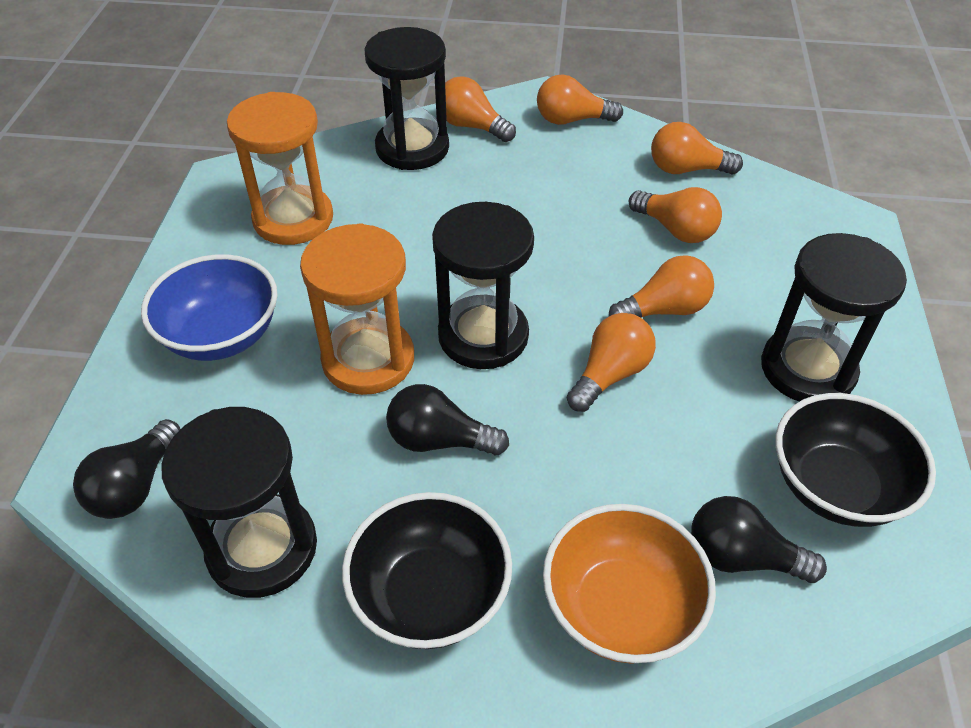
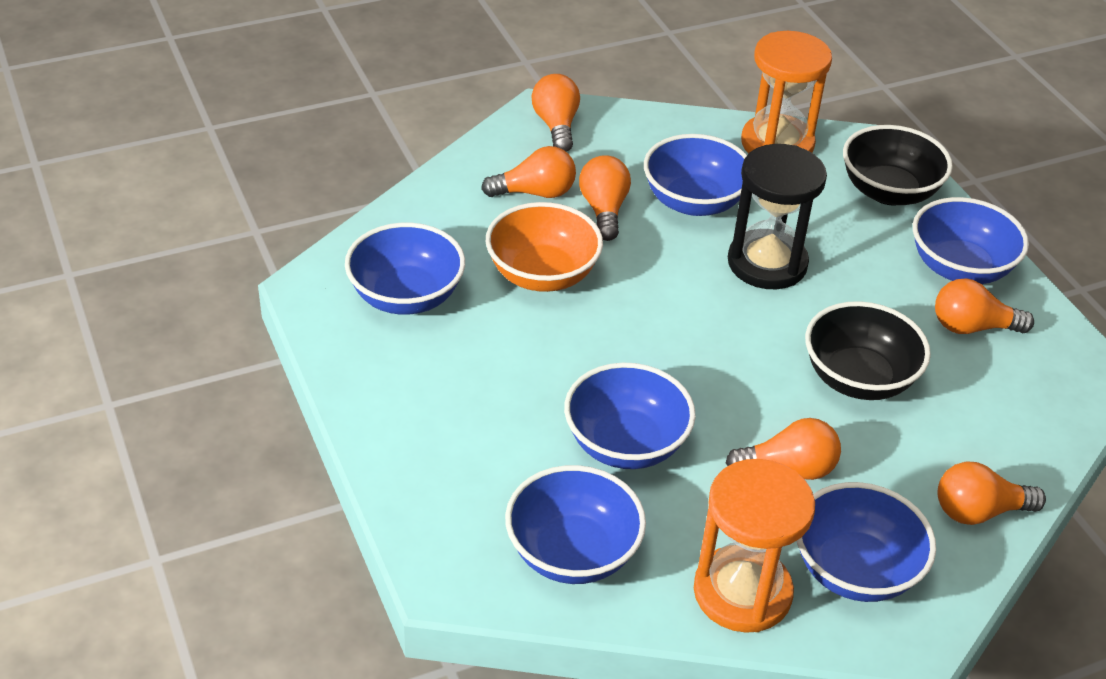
black hourglass: 4 -> 1
black light bulb: 3 -> 0
blue bowl: 1 -> 6

